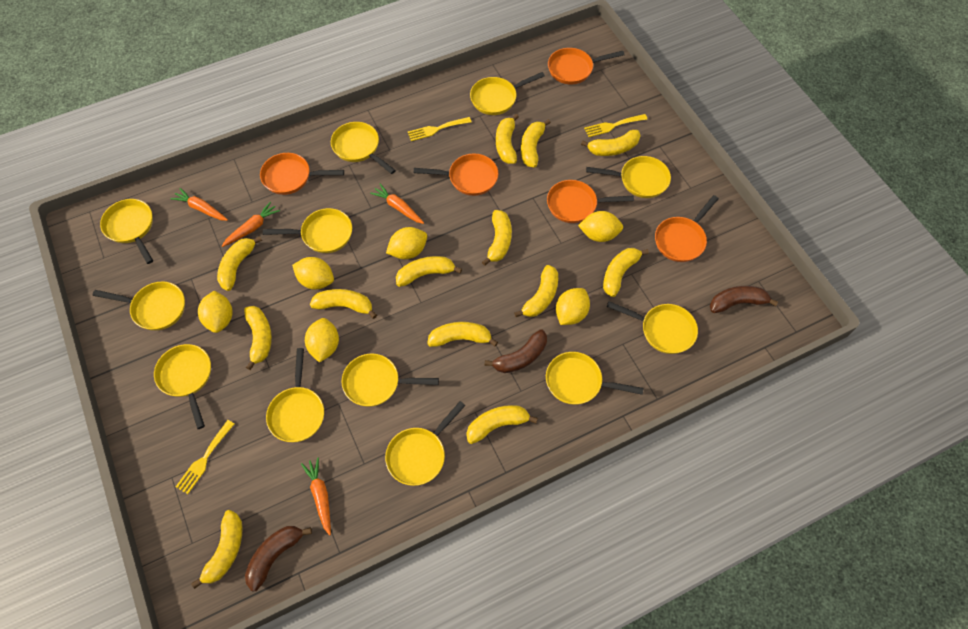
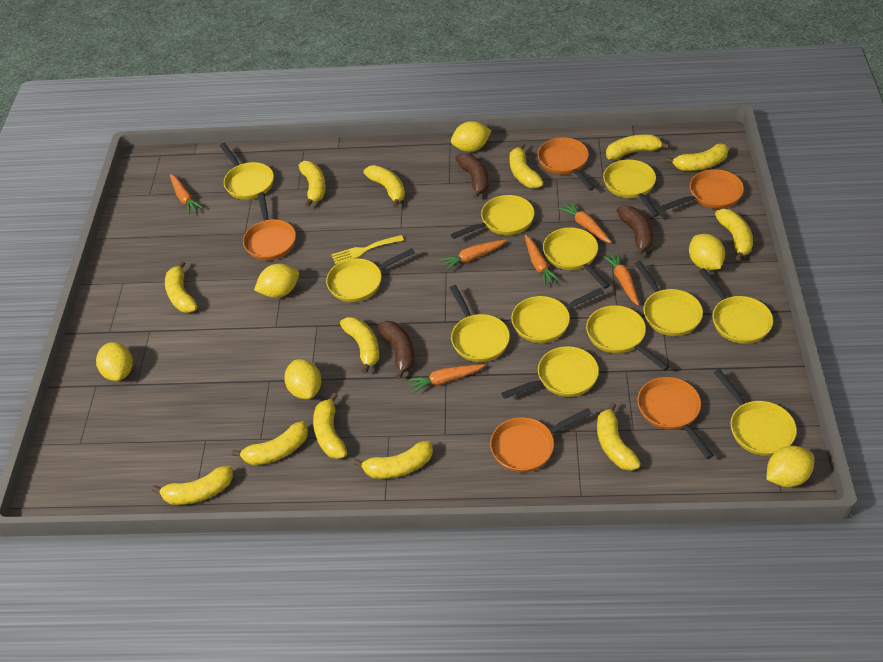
orange carrot: 4 -> 6
yellow fork: 3 -> 1

